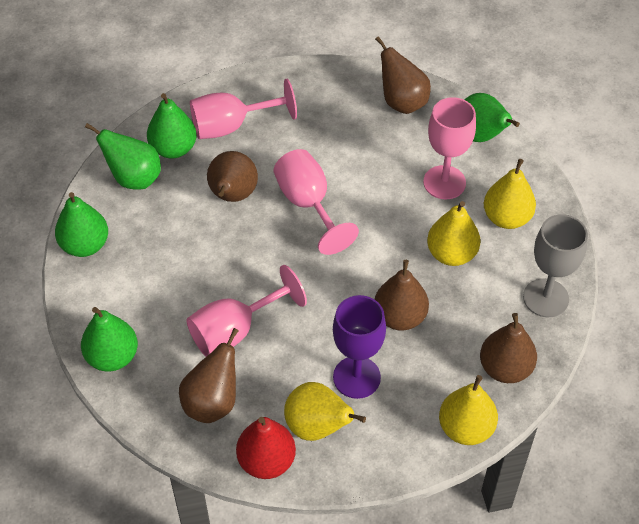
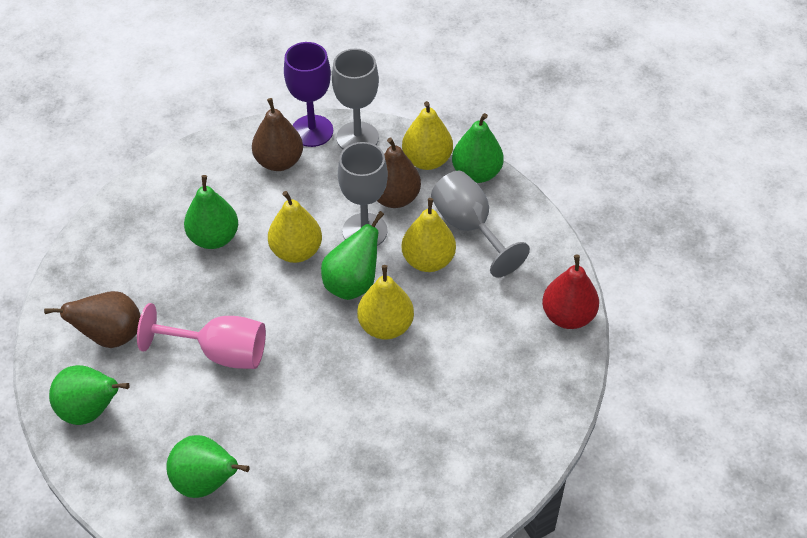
brown pear: 5 -> 3
grey goblet: 1 -> 3
pink goblet: 4 -> 1

